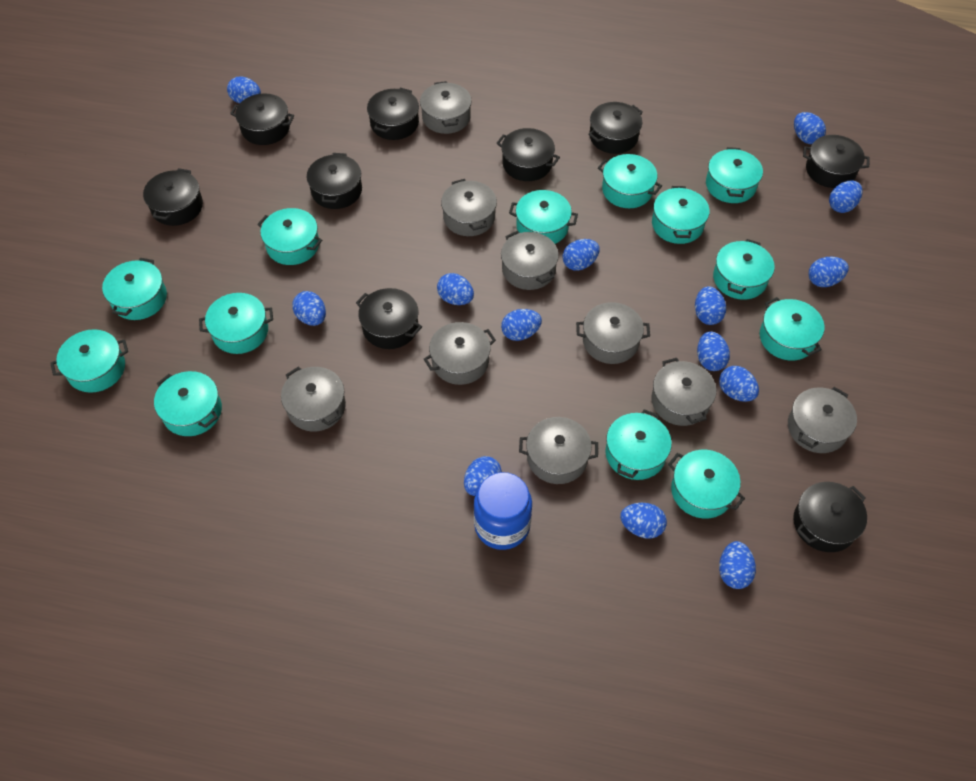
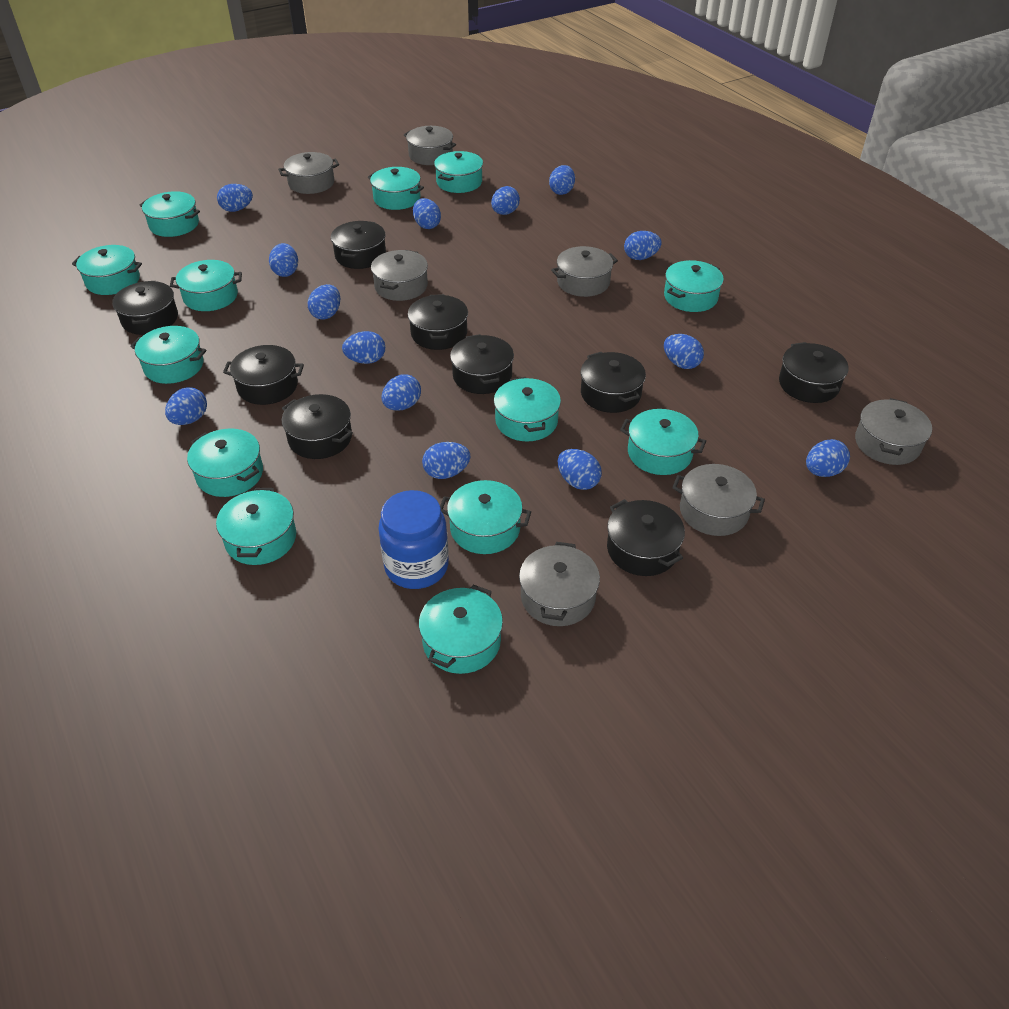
grey pot: 9 -> 7

